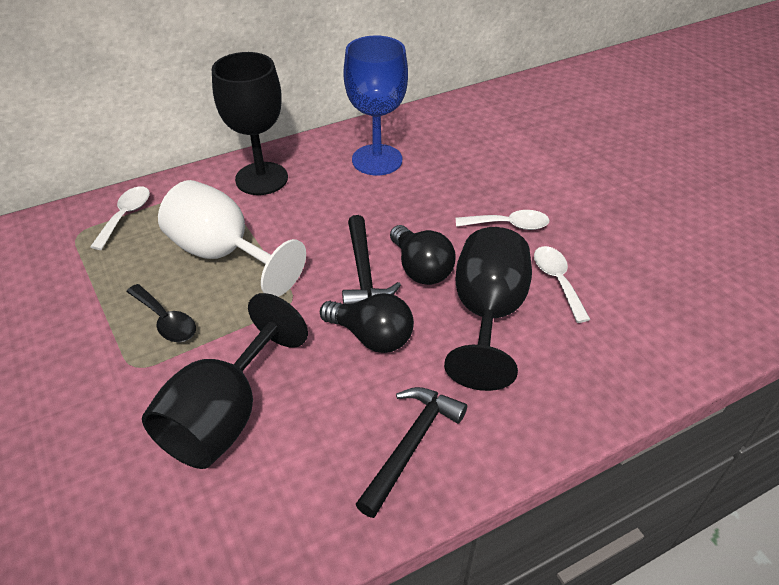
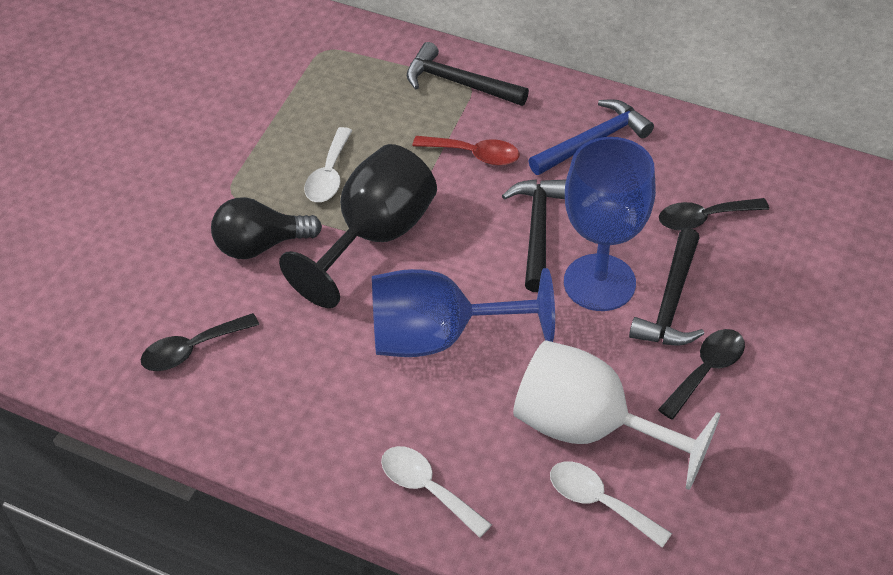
black goblet: 3 -> 1
black hammer: 2 -> 3
black light bulb: 2 -> 1
black spoon: 1 -> 3
blue goblet: 1 -> 2
blue hammer: 0 -> 1
red spoon: 0 -> 1

